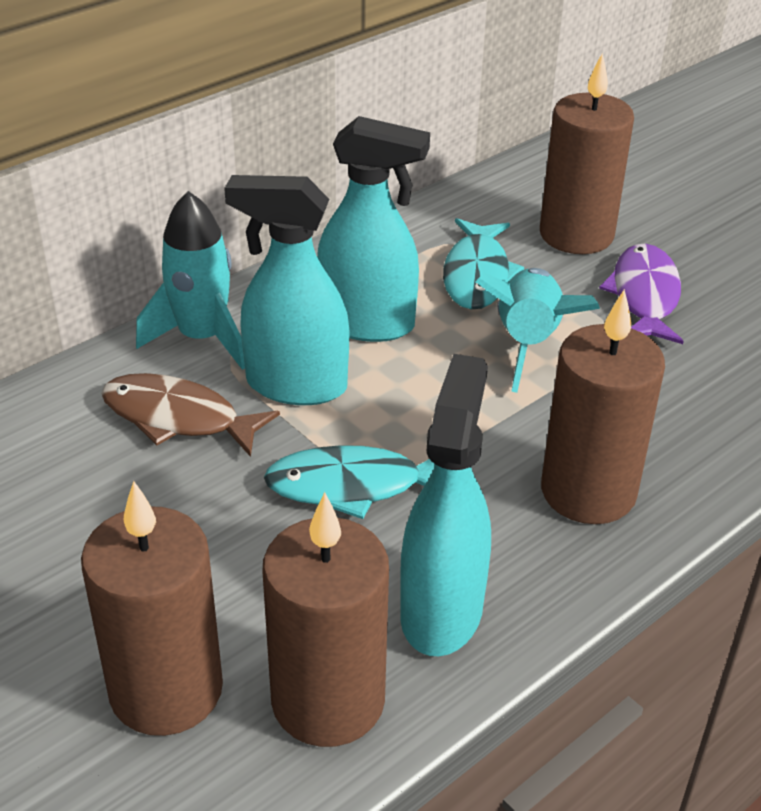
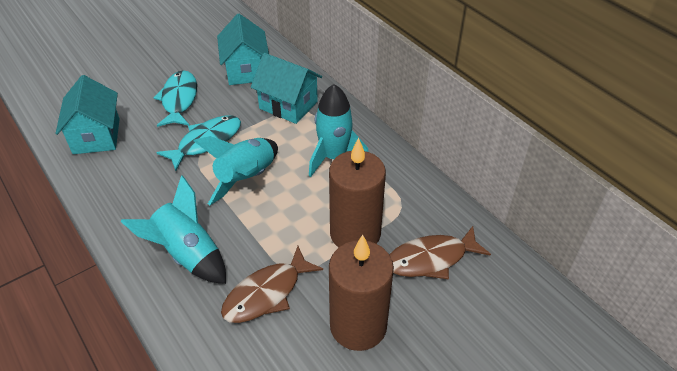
brown candle: 4 -> 2
brown fish: 1 -> 2
purple fish: 1 -> 0
turquoise house: 0 -> 3
turquoise rocket: 2 -> 3
turquoise spray bottle: 3 -> 0

